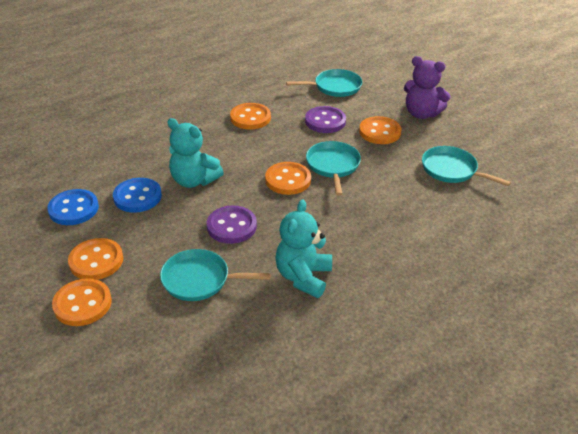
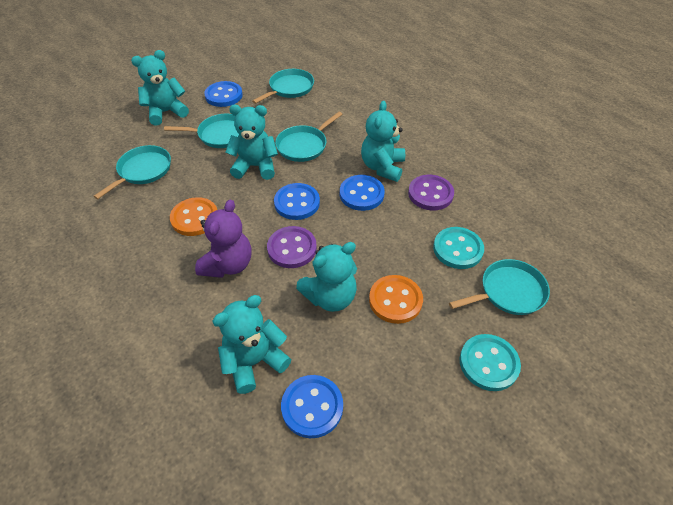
blue button: 2 -> 4
orange button: 5 -> 2
turquoise button: 0 -> 2
turquoise pan: 4 -> 5
turquoise teddy bear: 2 -> 5

